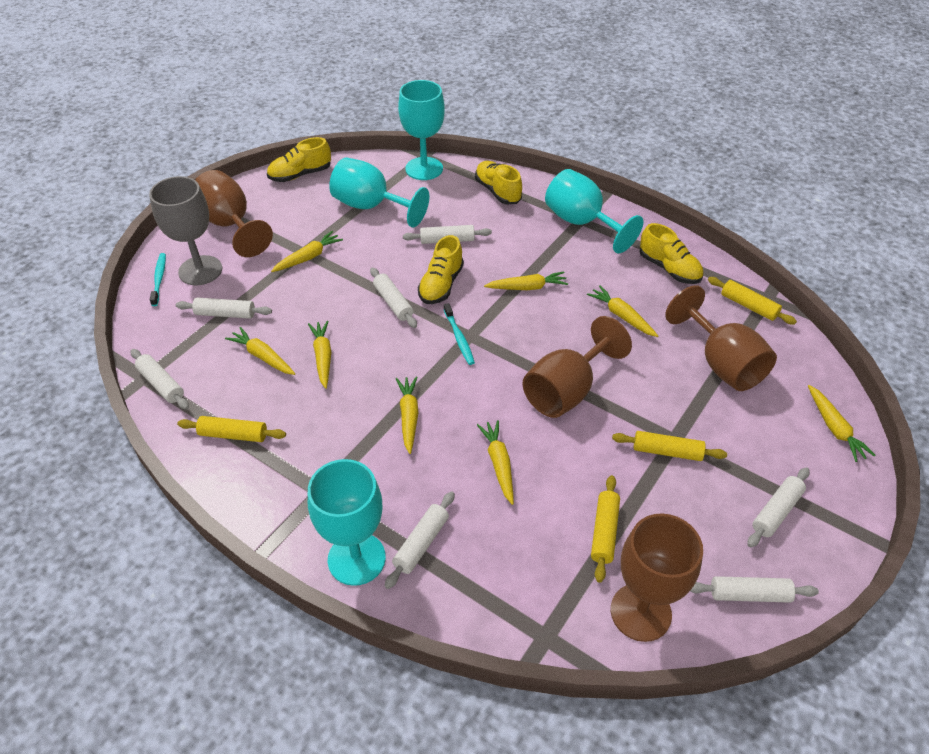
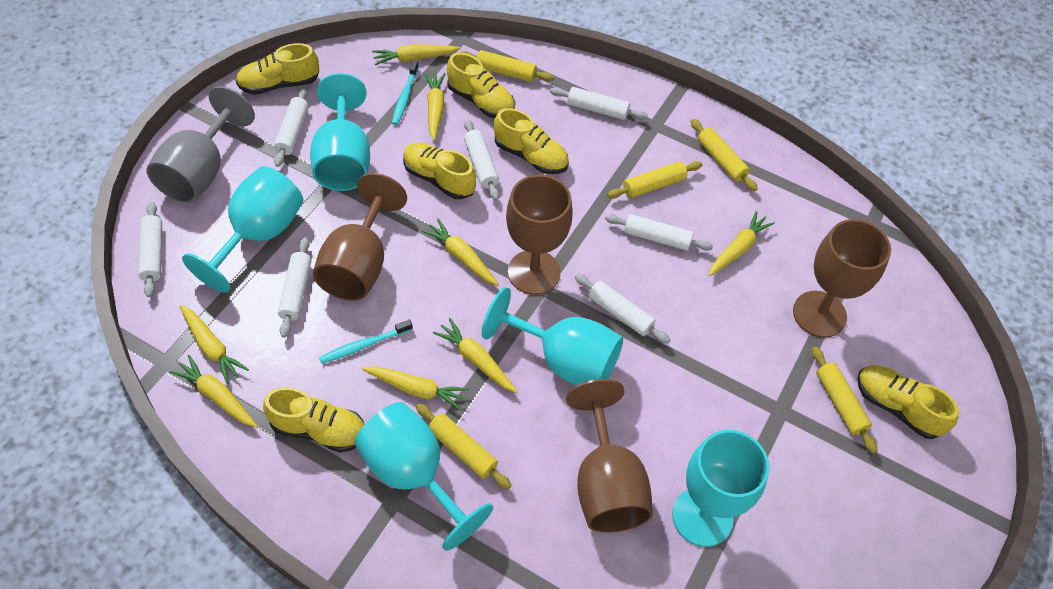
turquoise goblet: 4 -> 5
yellow rolling pin: 4 -> 5
yellow shoe: 4 -> 6

